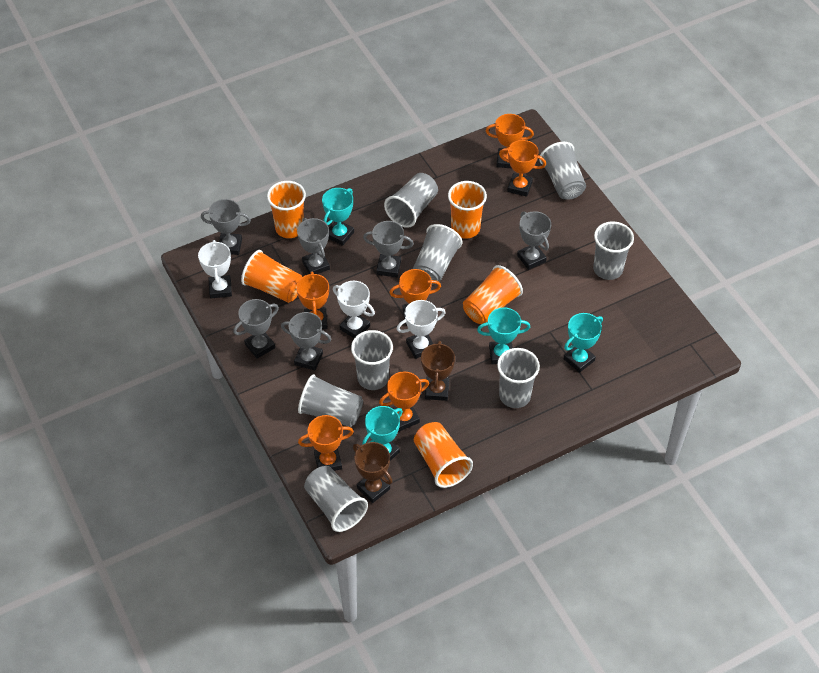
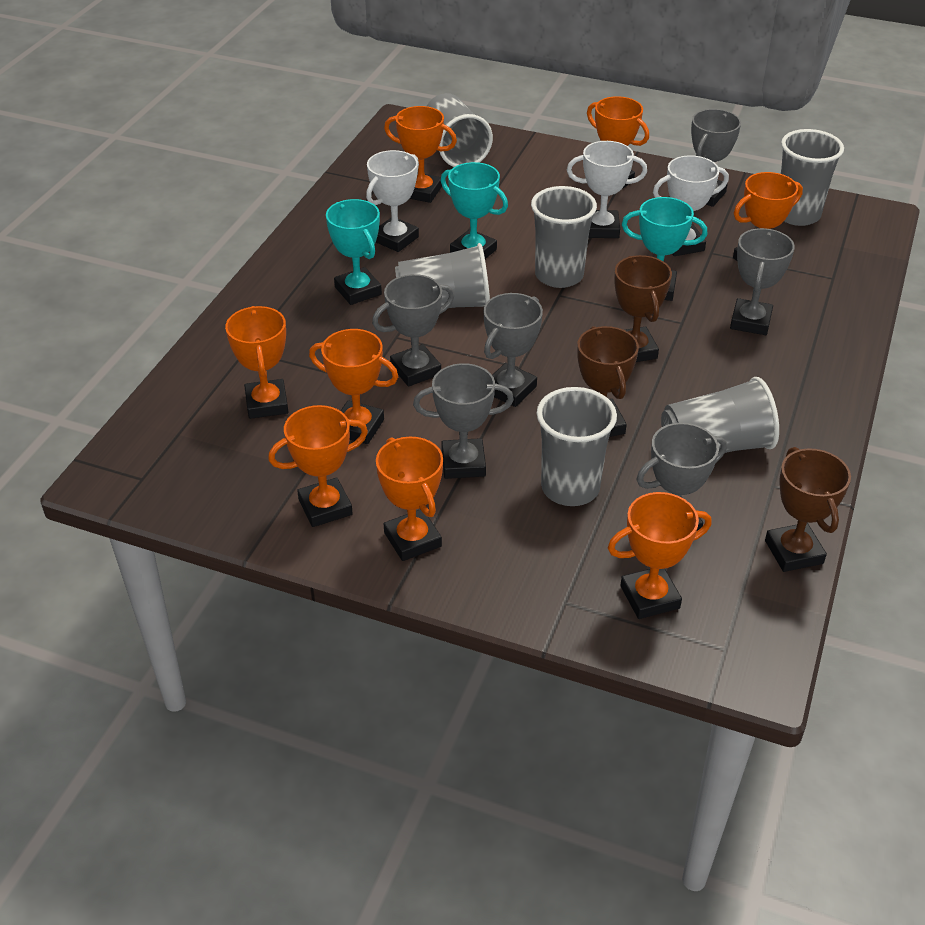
brown trophy: 2 -> 3
grey cup: 8 -> 6
orange cup: 5 -> 0
orange trophy: 6 -> 8
turquoise trophy: 4 -> 3

